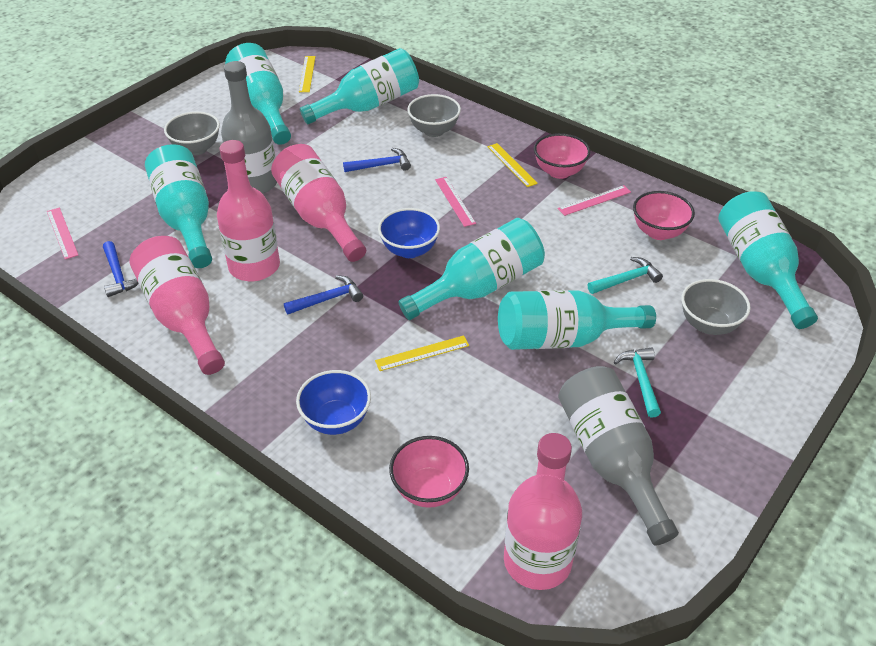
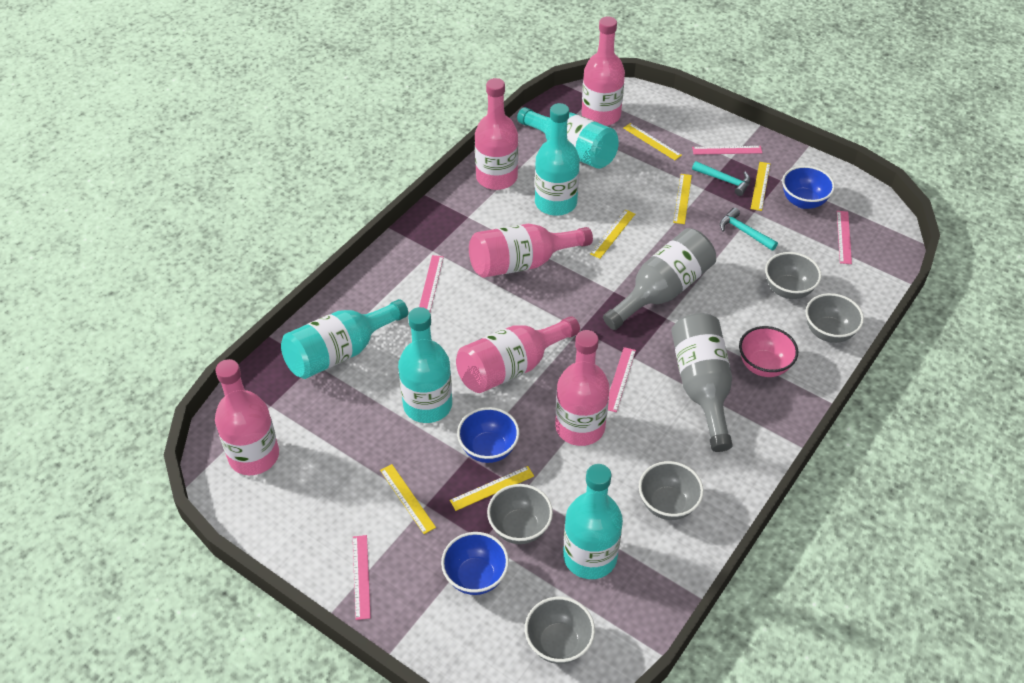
blue bowl: 2 -> 3
blue hammer: 3 -> 0
grey bowl: 3 -> 5
pink bottle: 4 -> 6
pink bowl: 3 -> 1
pink ruler: 3 -> 5
turquoise bottle: 6 -> 5
yellow ruler: 3 -> 6

